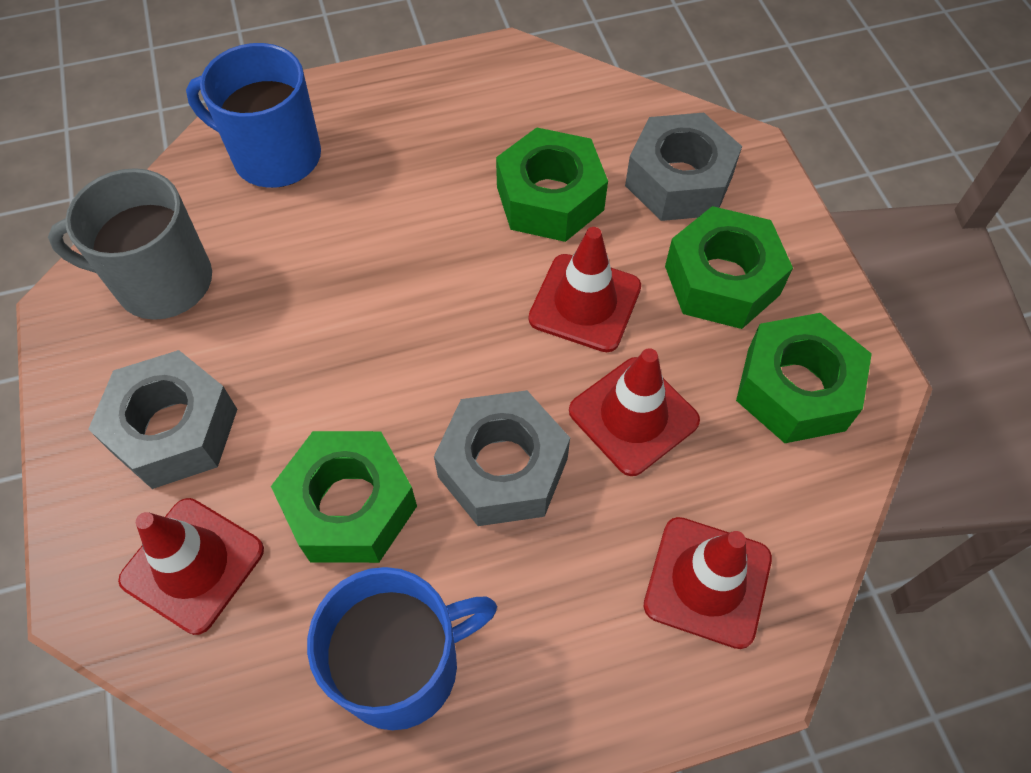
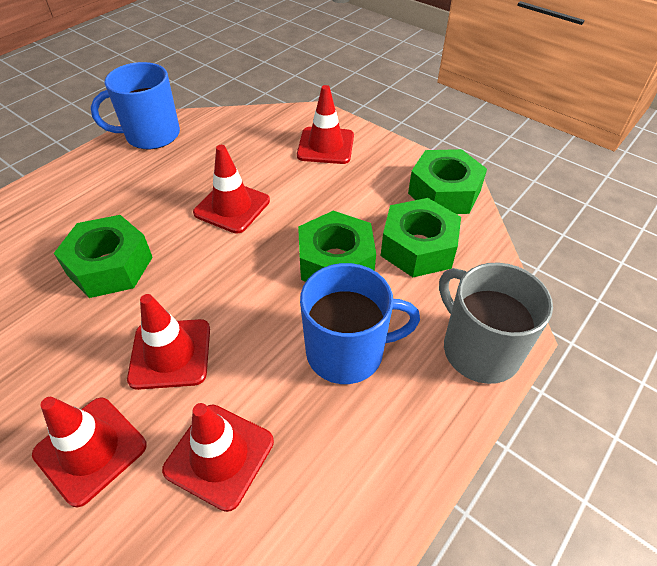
grey nut: 3 -> 0
red traffic cone: 4 -> 5

